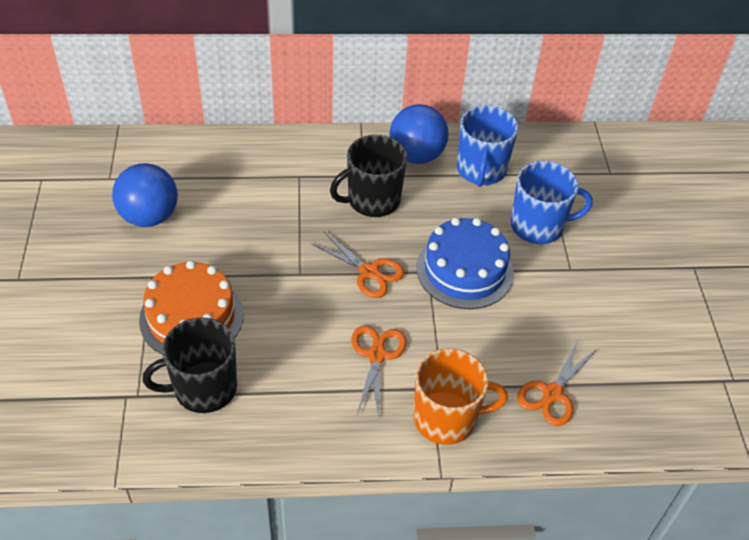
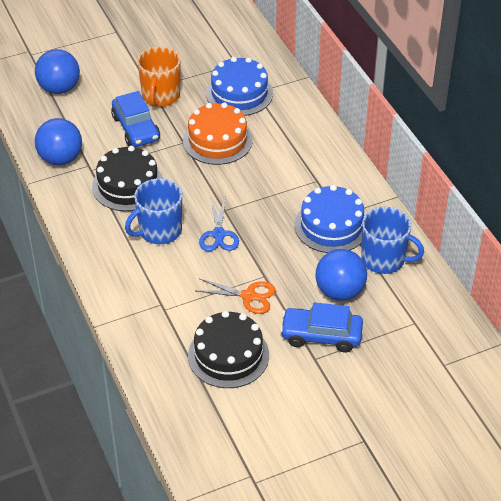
black cake: 0 -> 2
black mug: 2 -> 0
blue ball: 2 -> 3
blue cake: 1 -> 2
blue car: 0 -> 2
blue scissors: 0 -> 1
orange scissors: 3 -> 1

